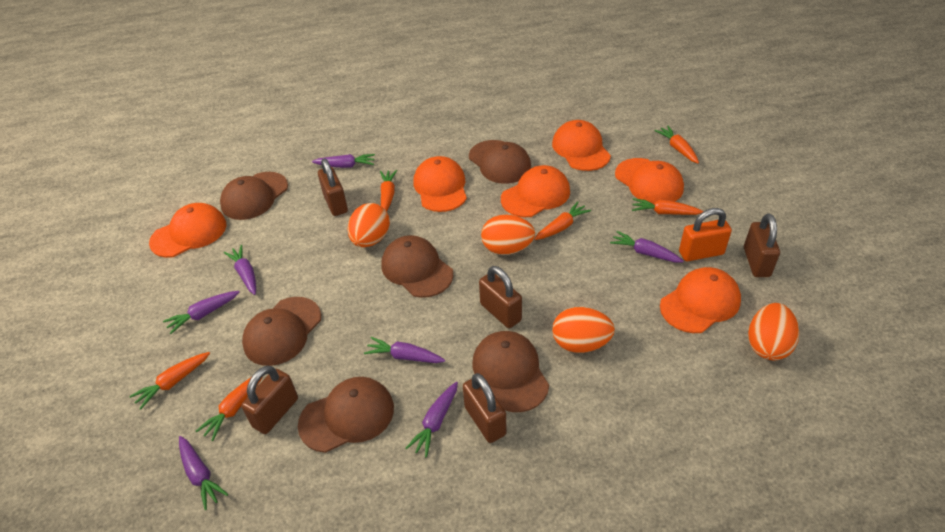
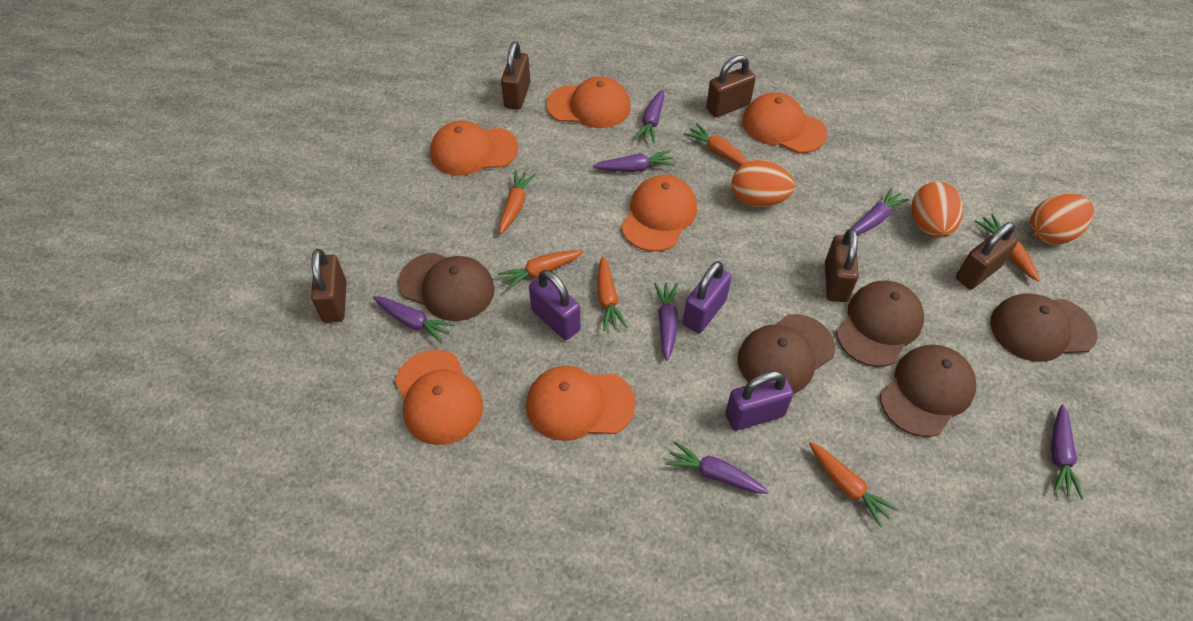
brown cap: 6 -> 5
orange egg: 4 -> 3
orange padlock: 1 -> 0
purple padlock: 0 -> 3

